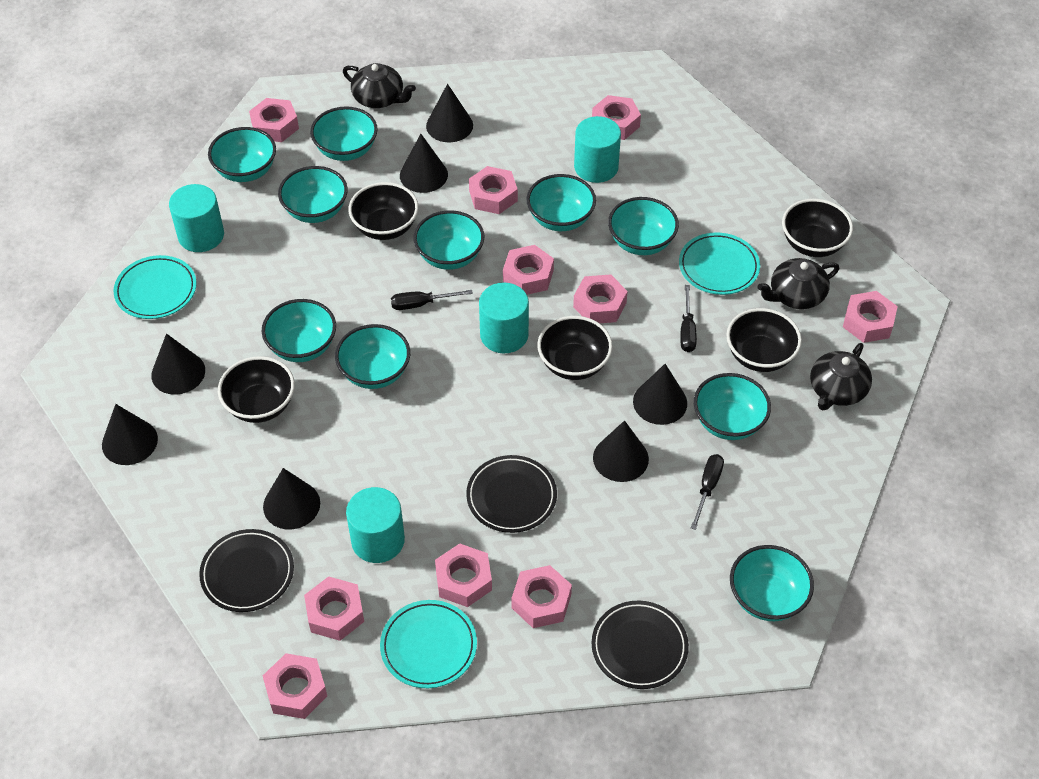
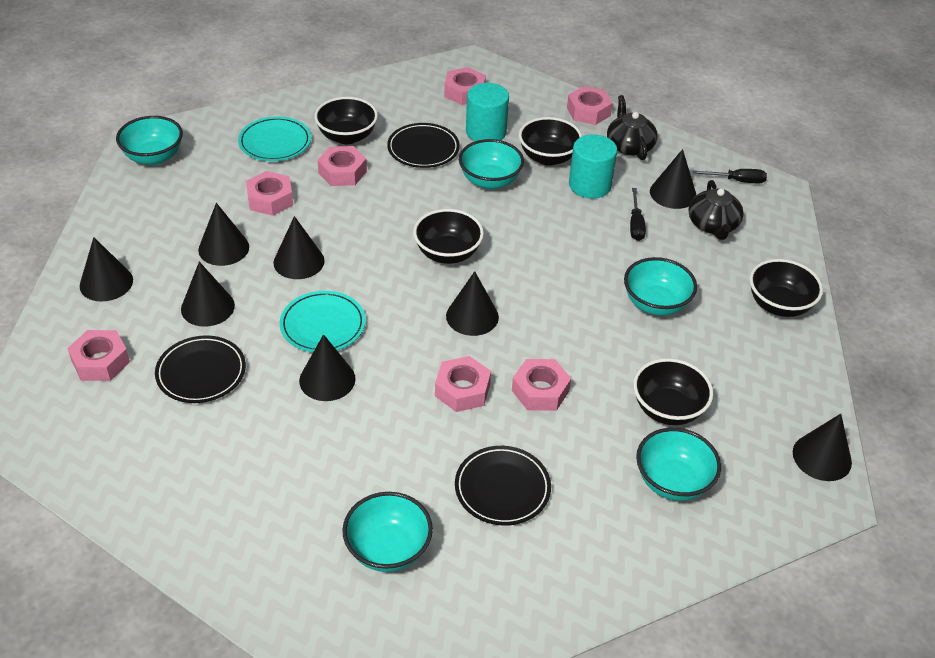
black cone: 7 -> 8
black screwdriver: 3 -> 2
black teapot: 3 -> 2
pink nut: 10 -> 7
turquoise bowl: 10 -> 5
turquoise cylinder: 4 -> 2
turquoise plate: 3 -> 2

